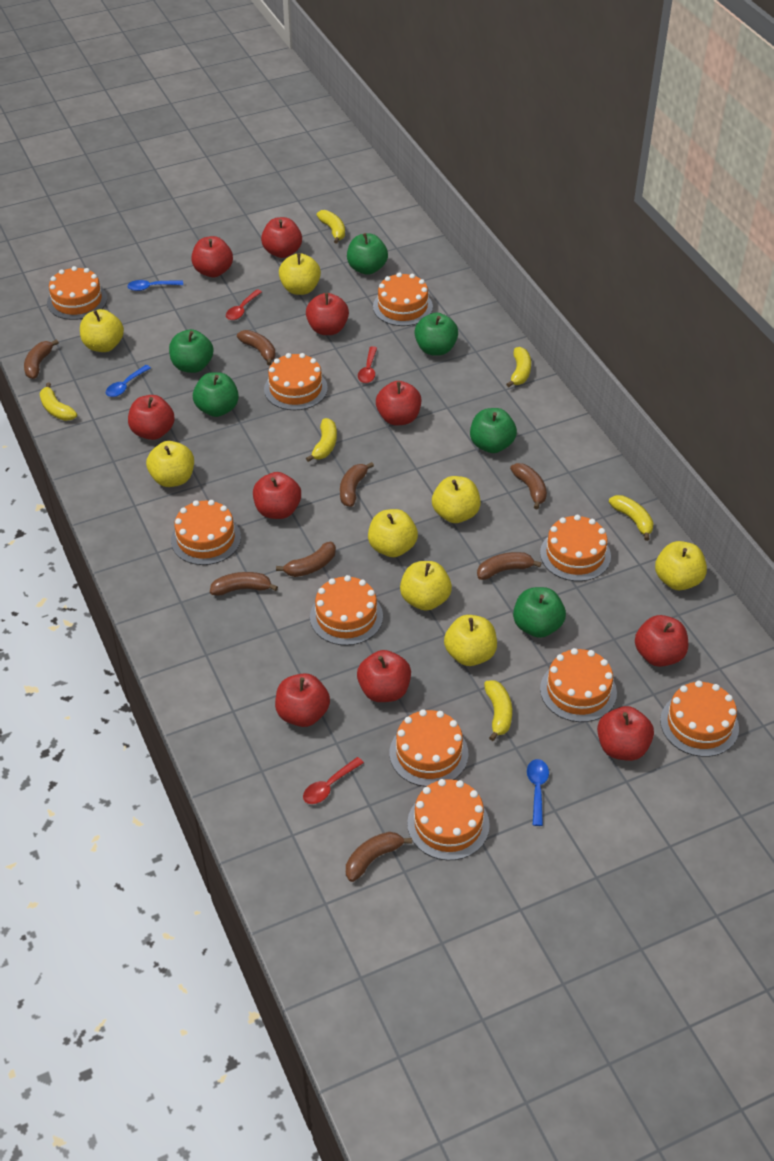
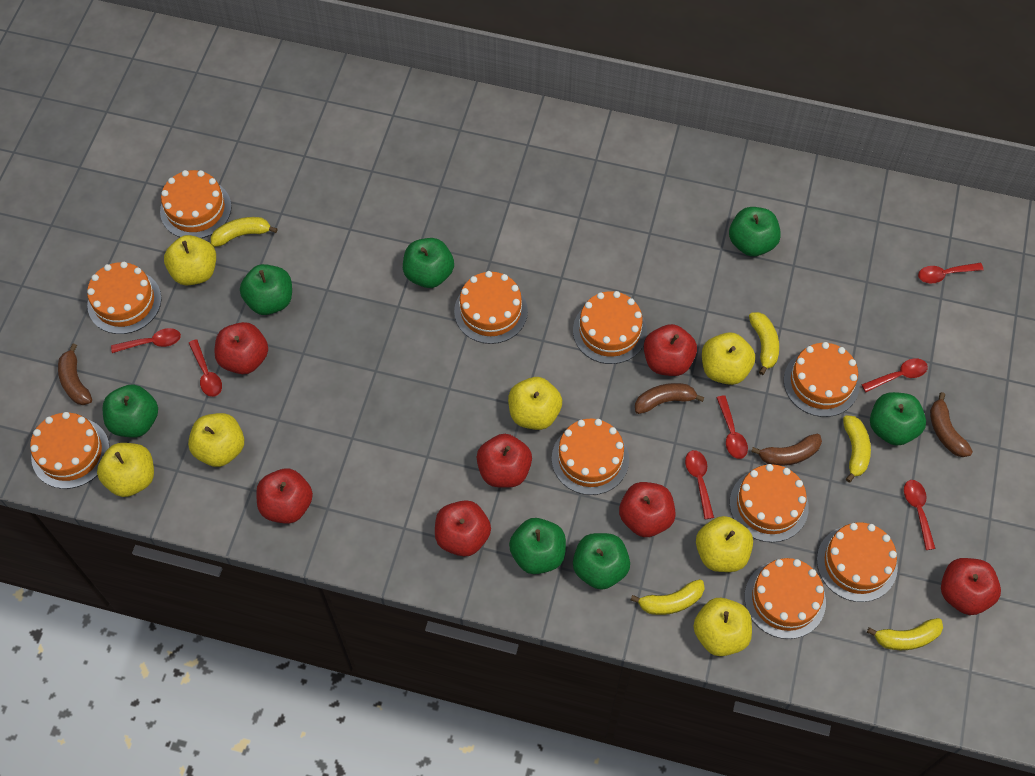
blue spoon: 3 -> 0
brown banana: 8 -> 4
green apple: 6 -> 7
red apple: 10 -> 7
red spoon: 3 -> 7
yellow apple: 8 -> 7
yellow banana: 6 -> 5

